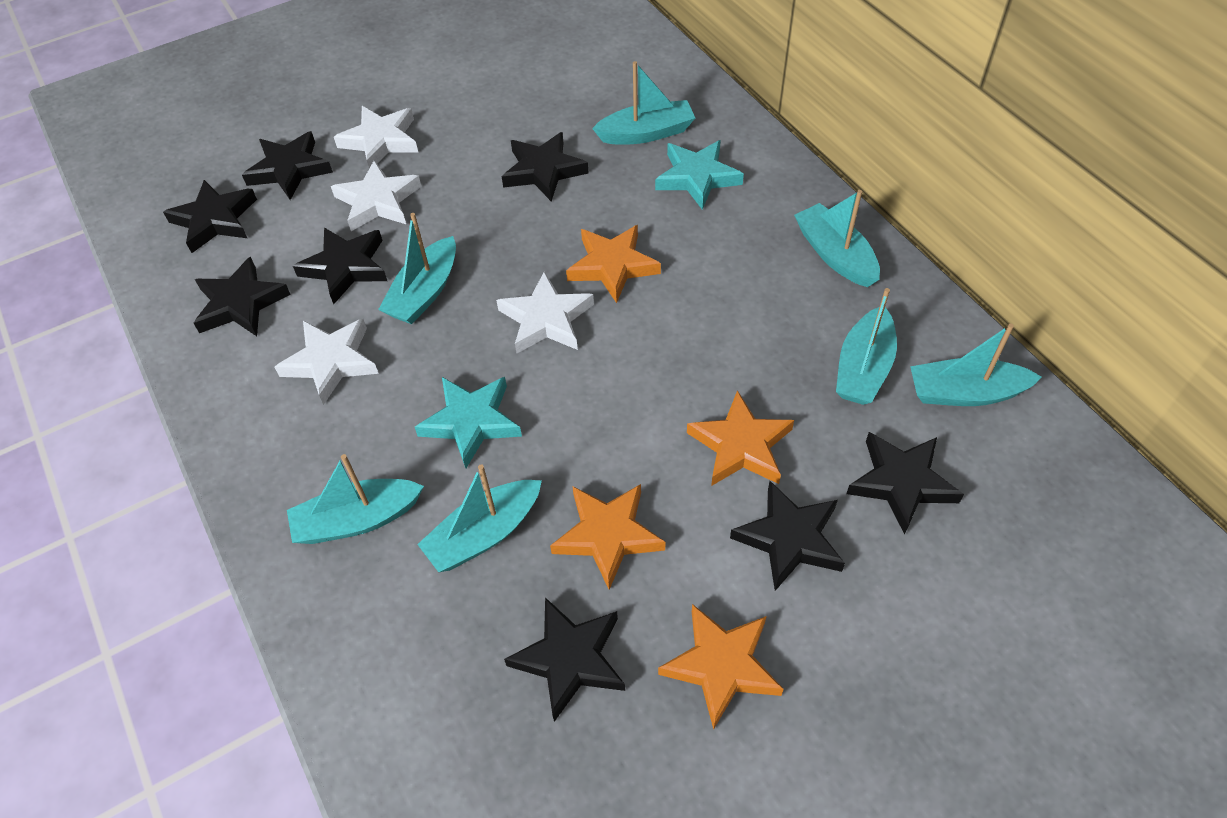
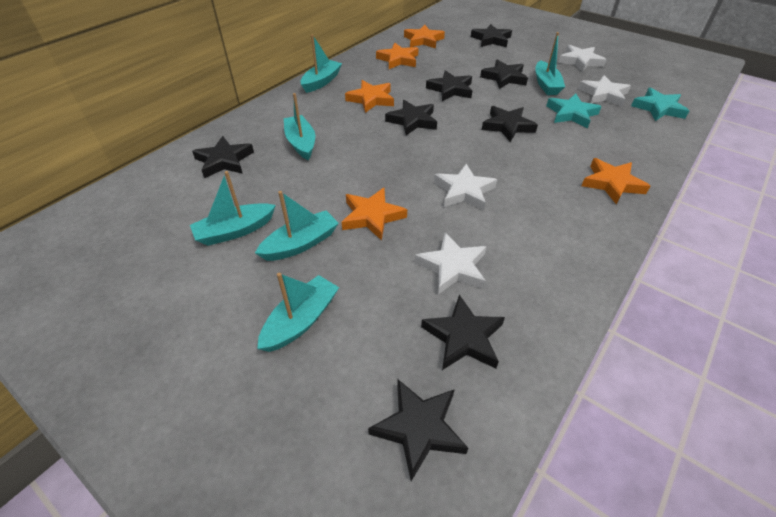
orange star: 4 -> 5
turquoise boat: 7 -> 6

